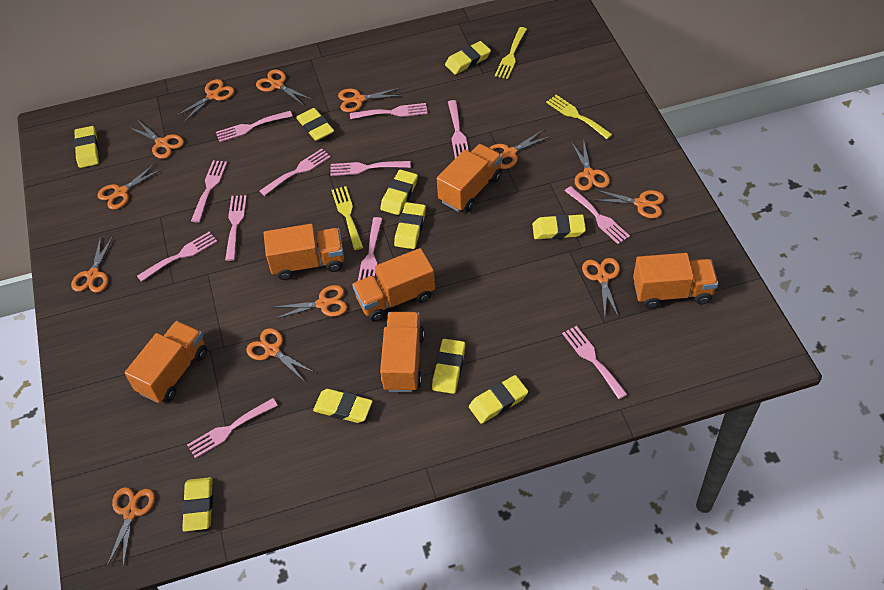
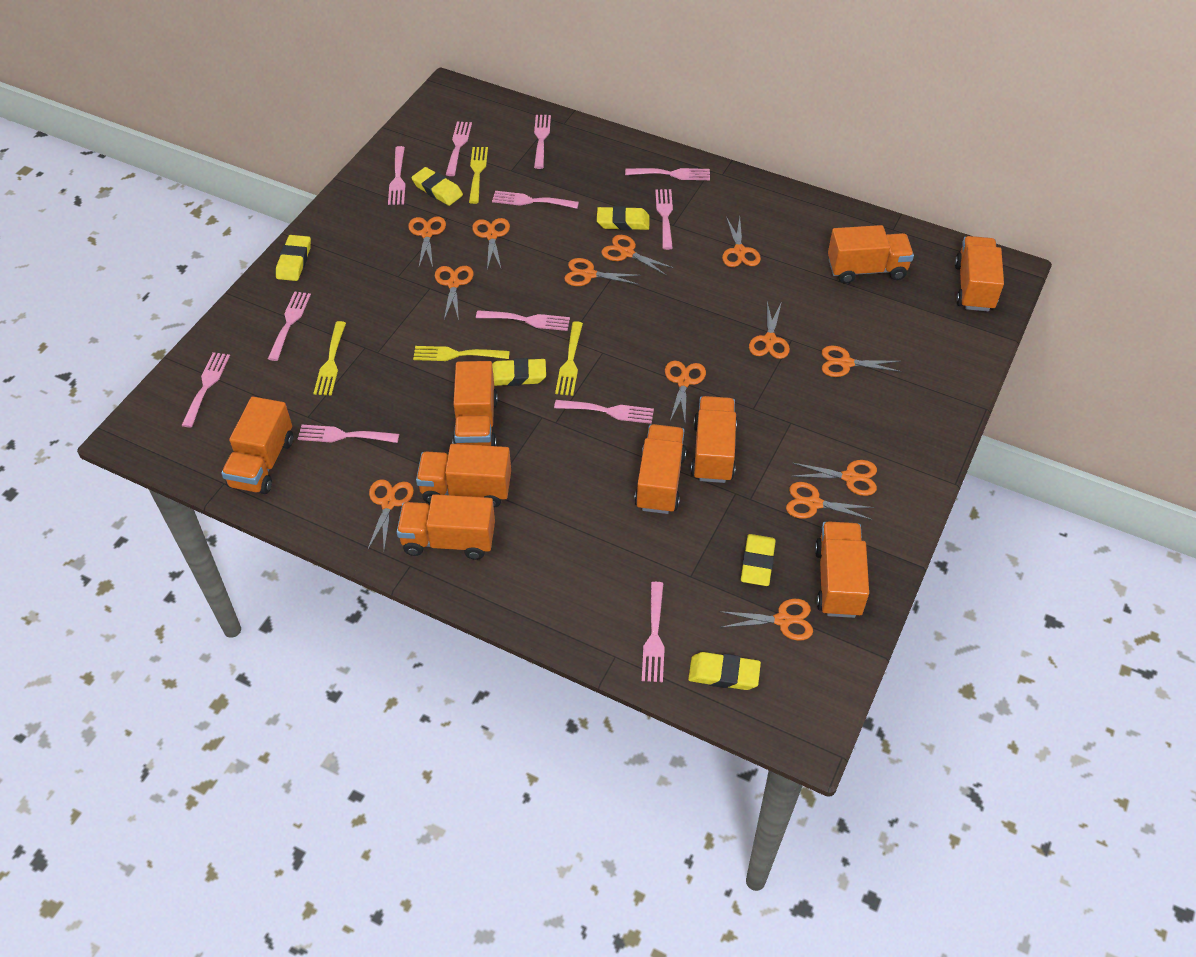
orange truck: 6 -> 9
yellow eraser: 10 -> 6
yellow fork: 3 -> 4

